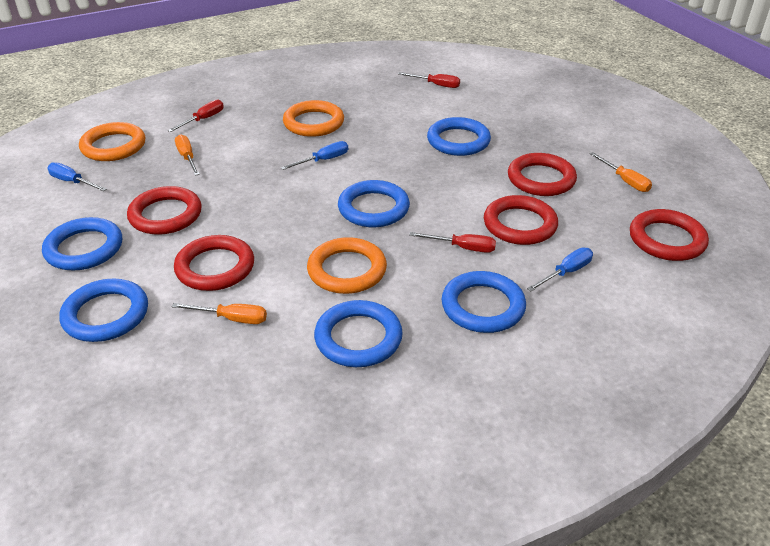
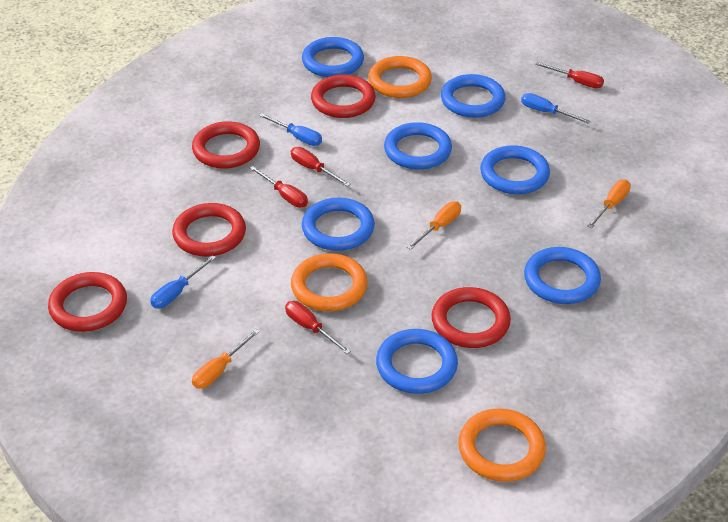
blue ring: 6 -> 7
red screwdriver: 3 -> 4

